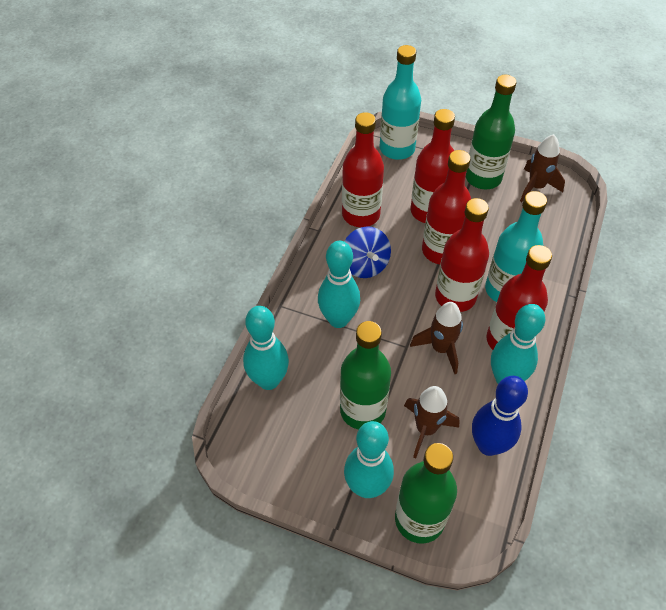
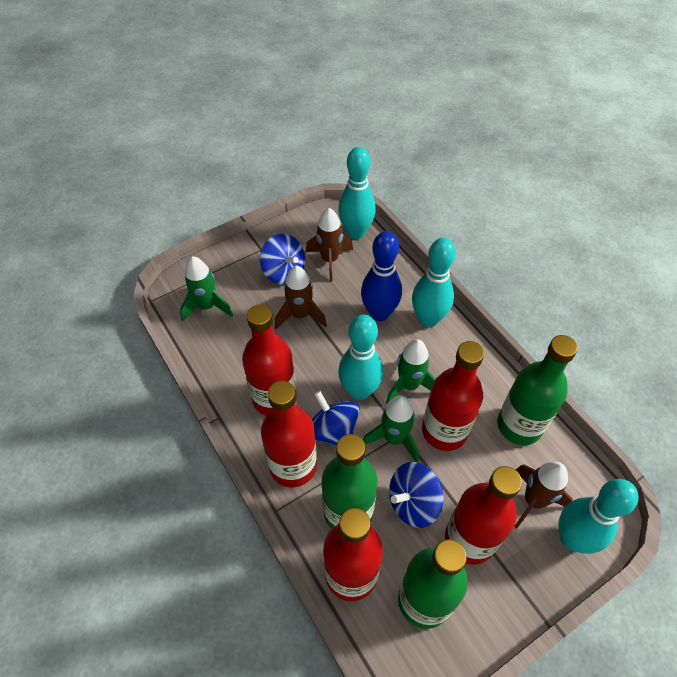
blue spinning top: 1 -> 3
green rocket: 0 -> 3
turquoise bottle: 2 -> 0

